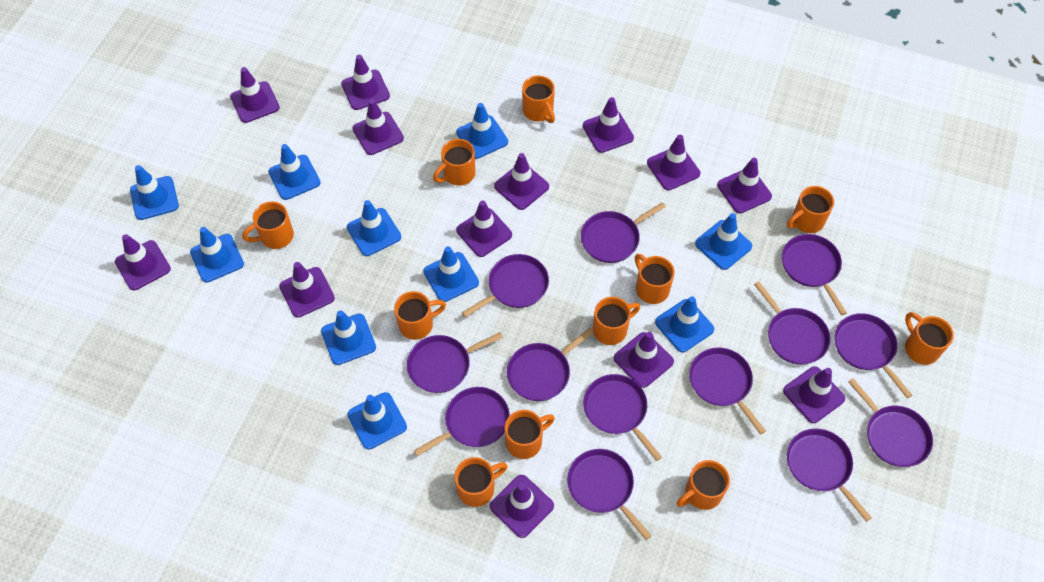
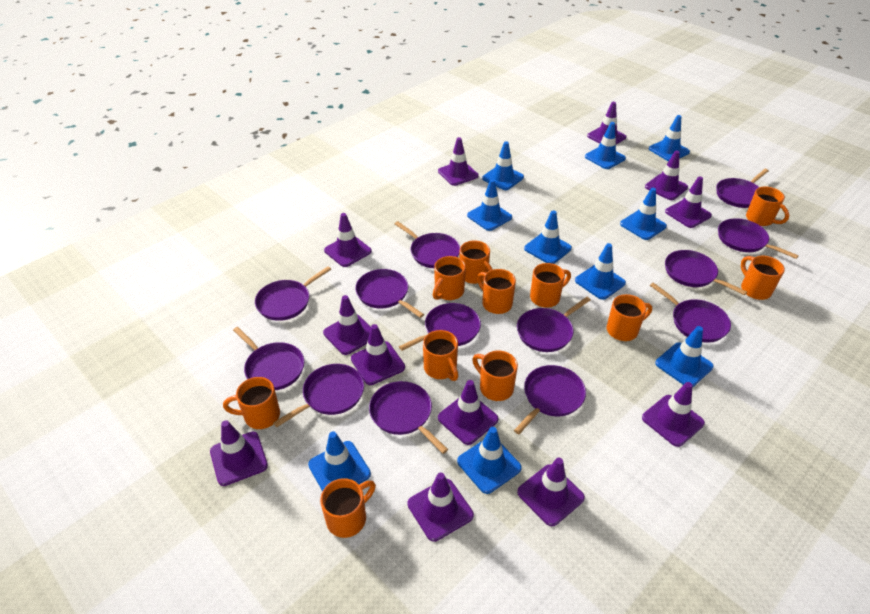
purple traffic cone: 13 -> 12

